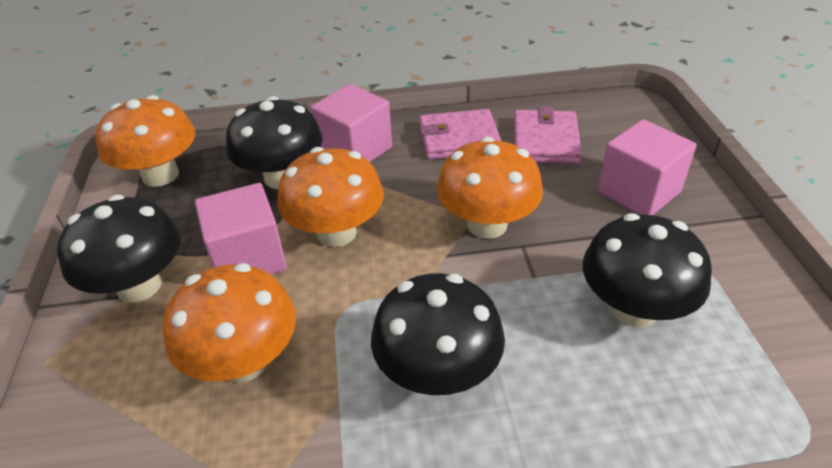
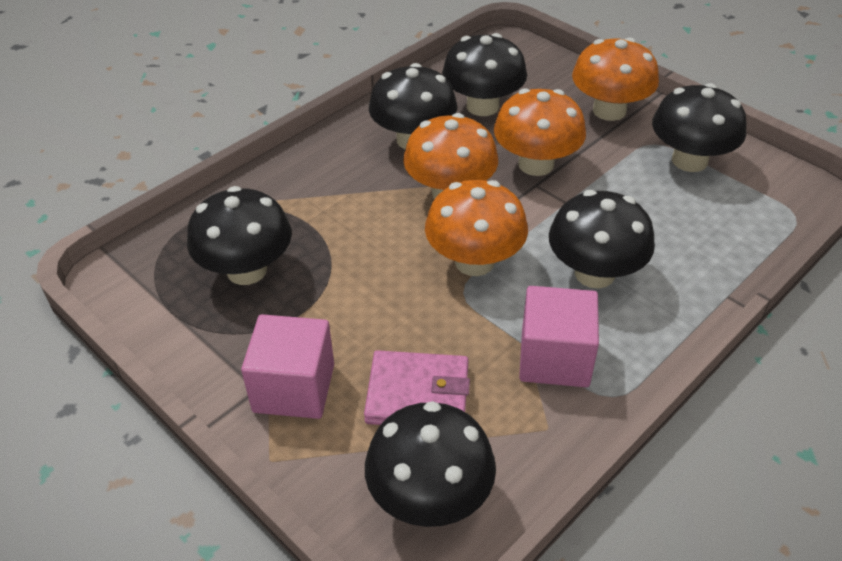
black mushroom: 4 -> 6
pink cube: 3 -> 2
pink wallet: 2 -> 1

